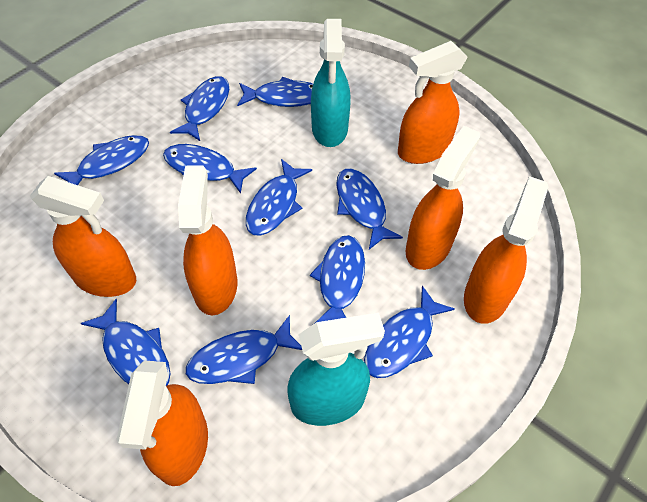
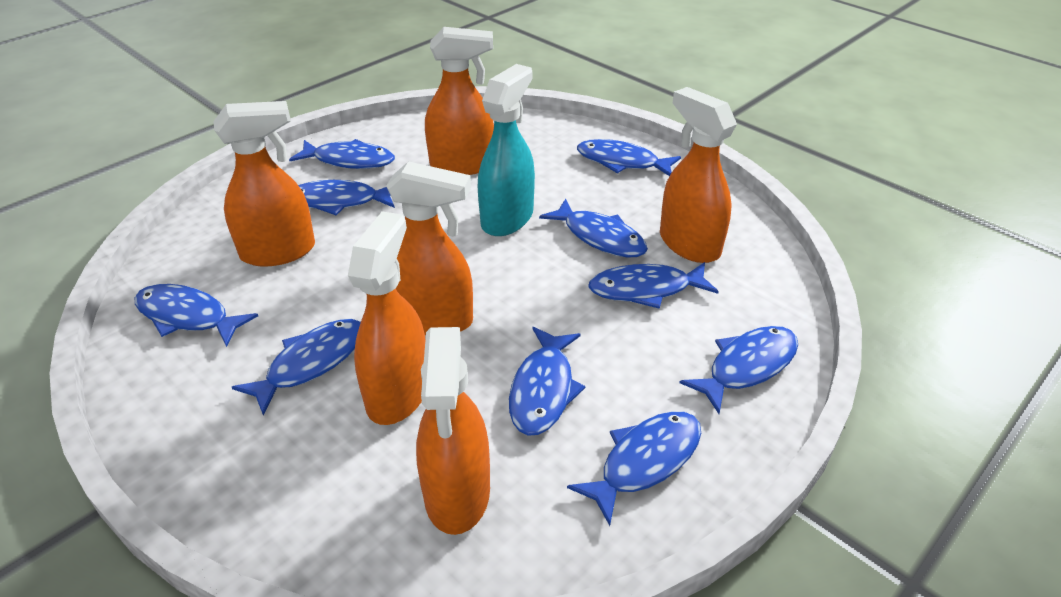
turquoise spray bottle: 2 -> 1

